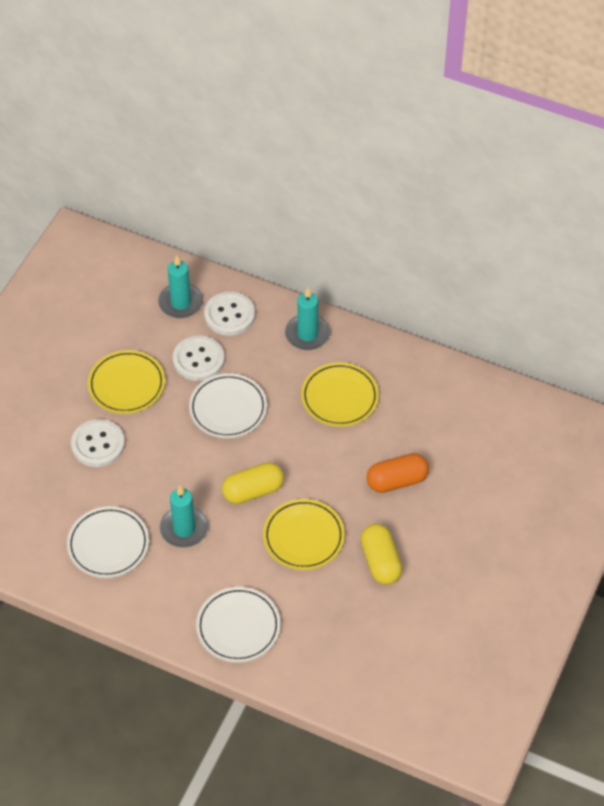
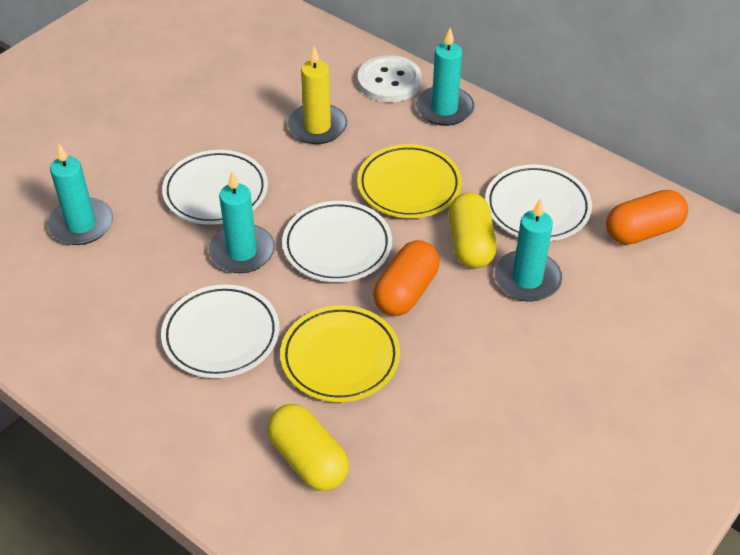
orange capsule: 1 -> 2
turquoise candle: 3 -> 4
white button: 3 -> 1
white plate: 3 -> 4
yellow candle: 0 -> 1
yellow plate: 3 -> 2

